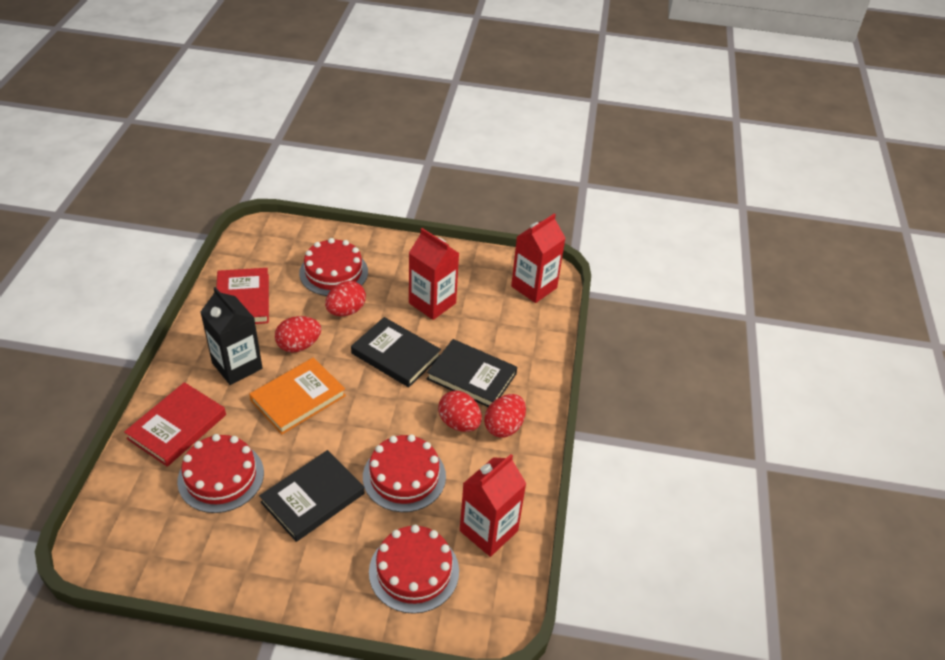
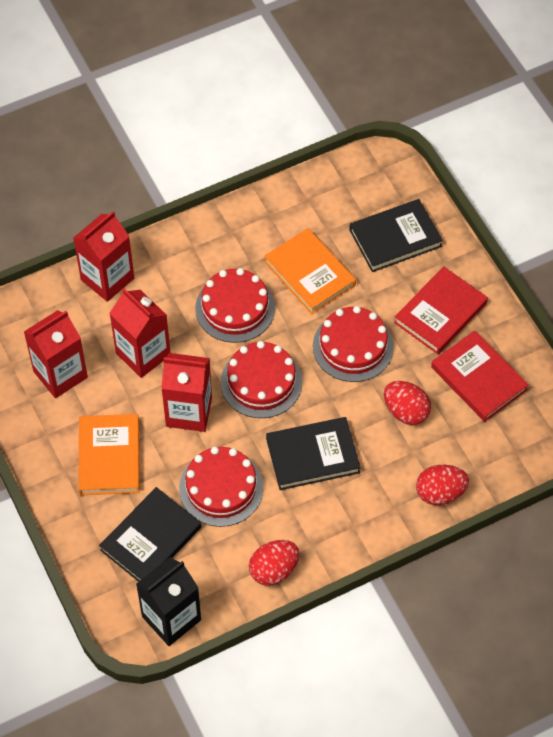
orange book: 1 -> 2
red carton: 3 -> 4
red egg: 4 -> 3

